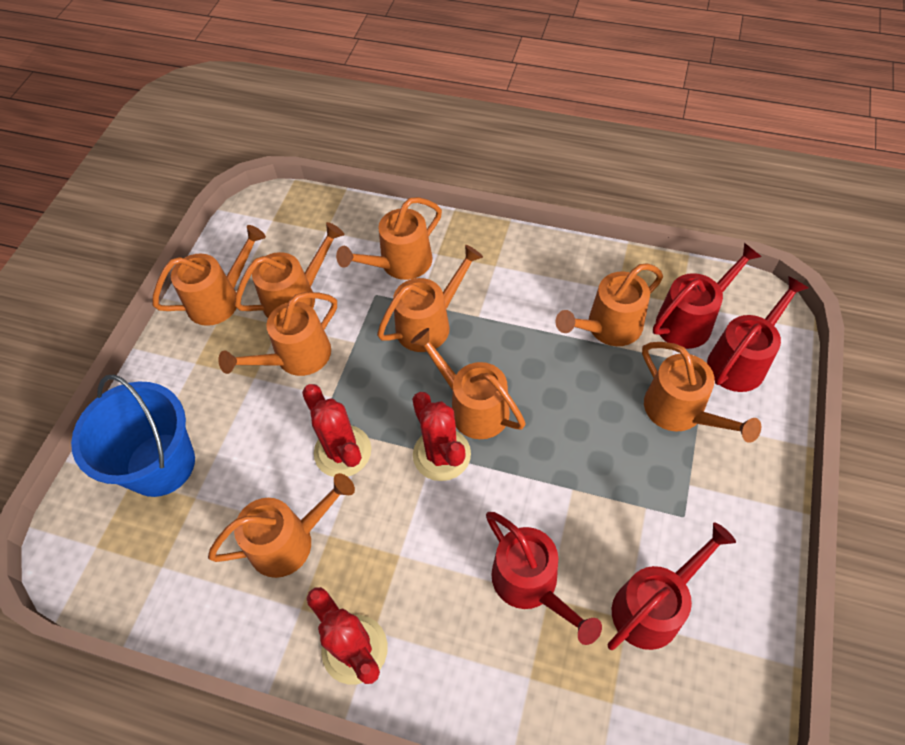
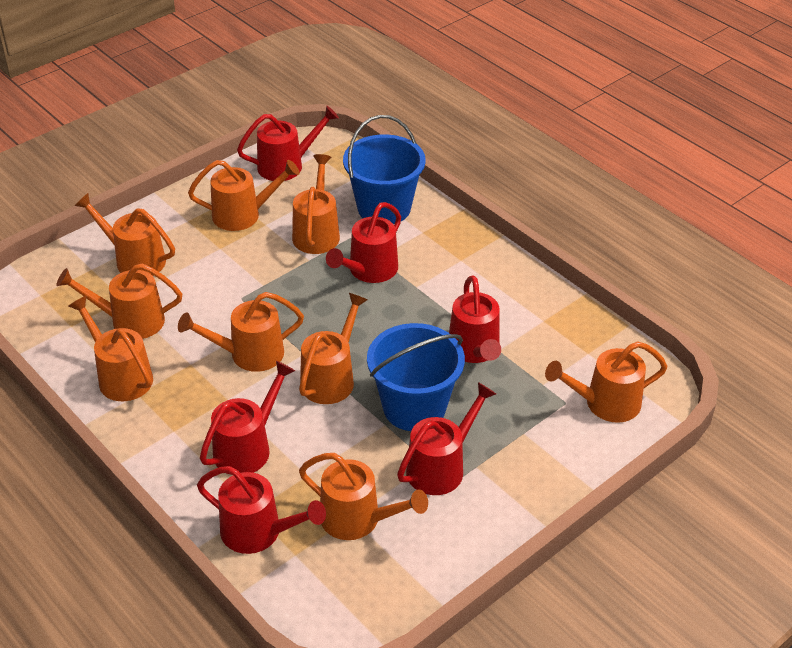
blue bucket: 1 -> 2
red cactus: 3 -> 0
red watering can: 4 -> 6

